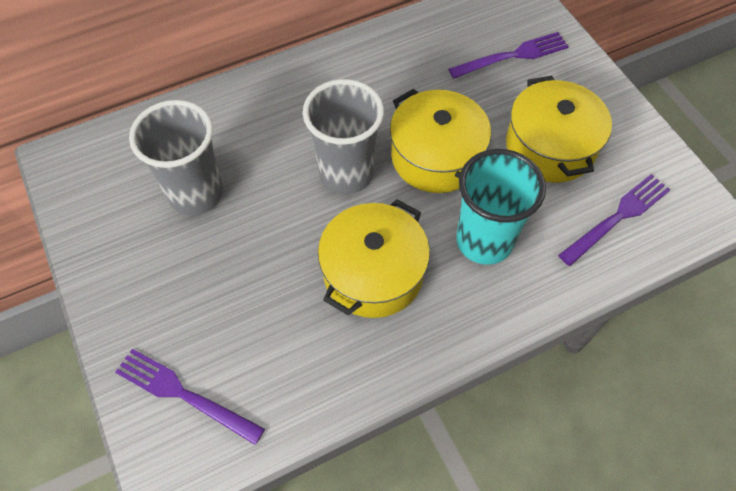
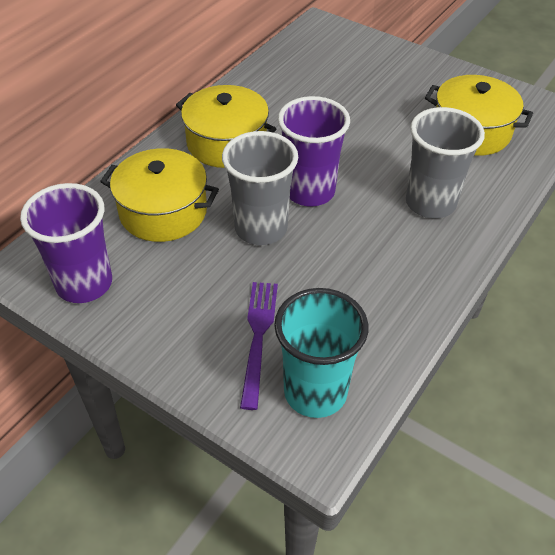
purple cup: 0 -> 2
purple fork: 3 -> 1

